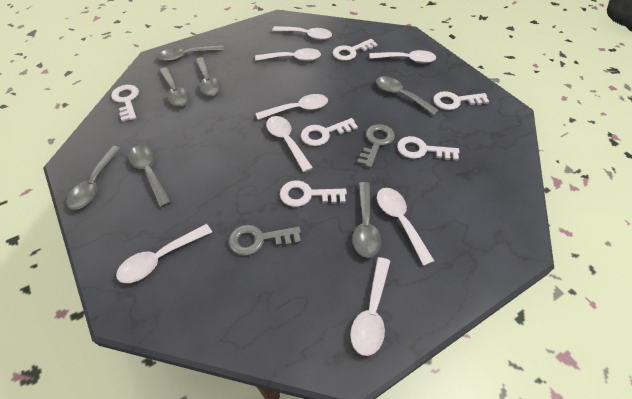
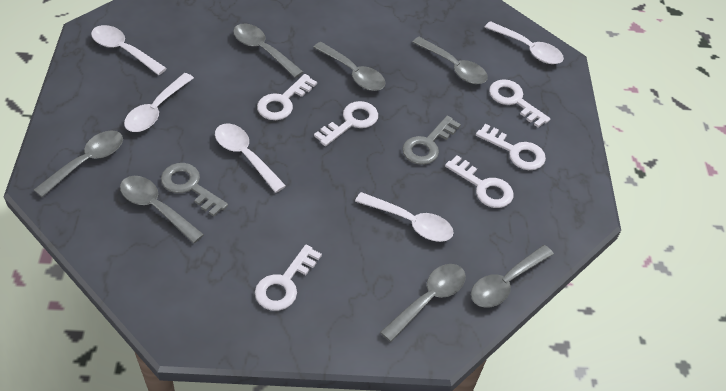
white spoon: 8 -> 5

